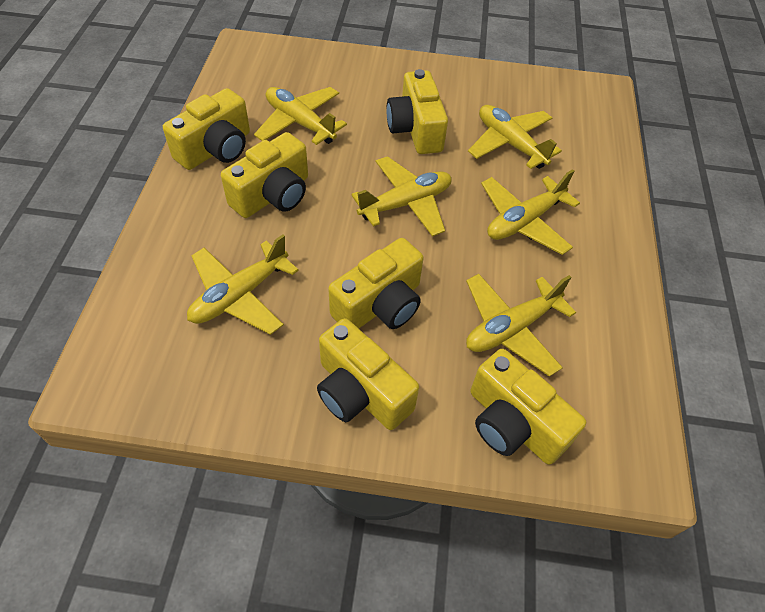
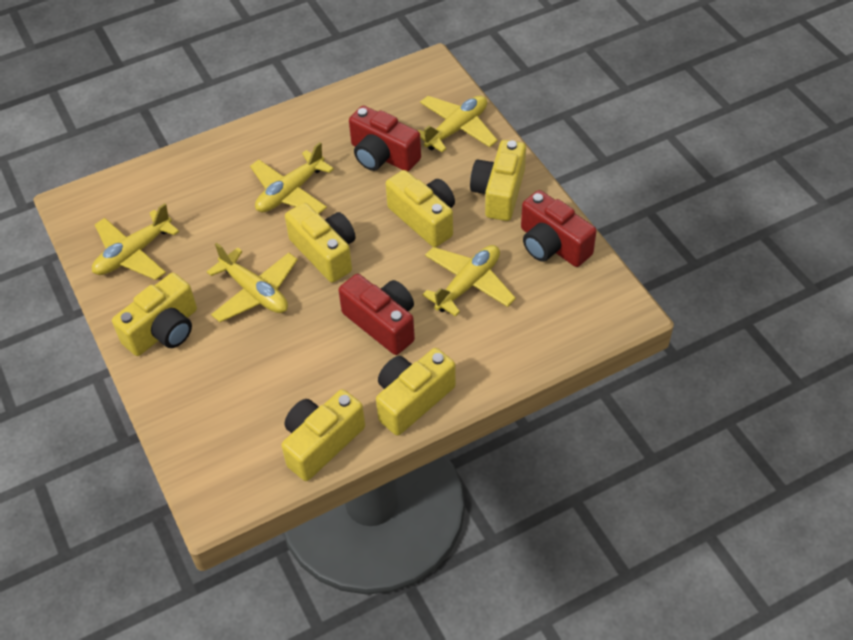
red camera: 0 -> 3
yellow plane: 6 -> 5

